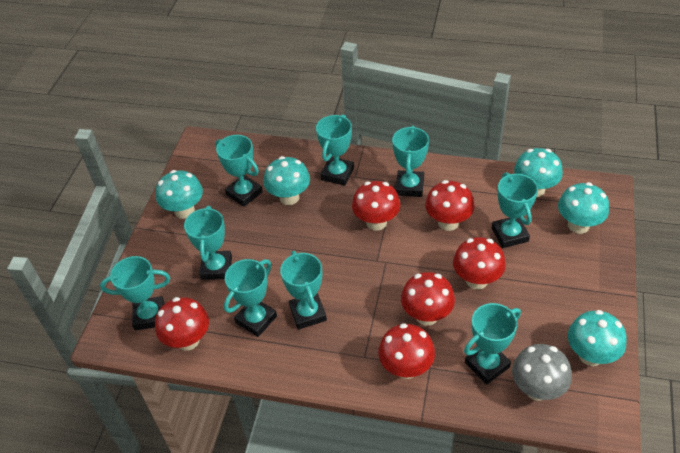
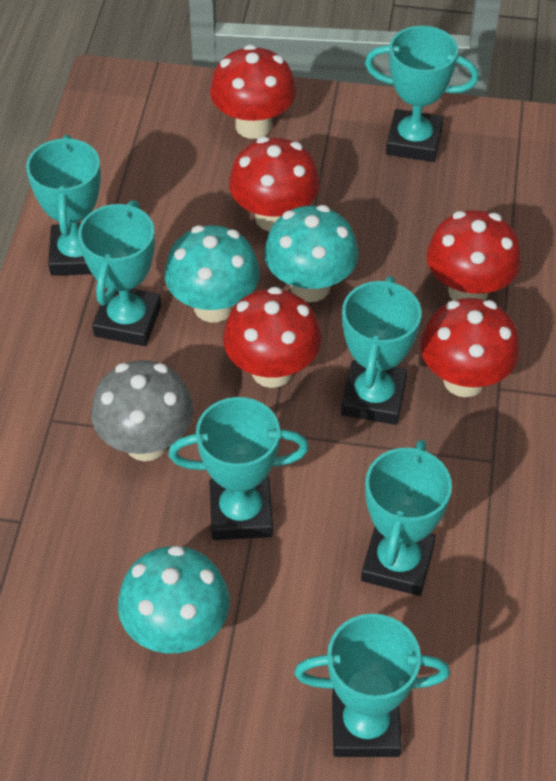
red mushroom: 6 -> 5
turquoise mushroom: 5 -> 3
turquoise trophy: 9 -> 7

